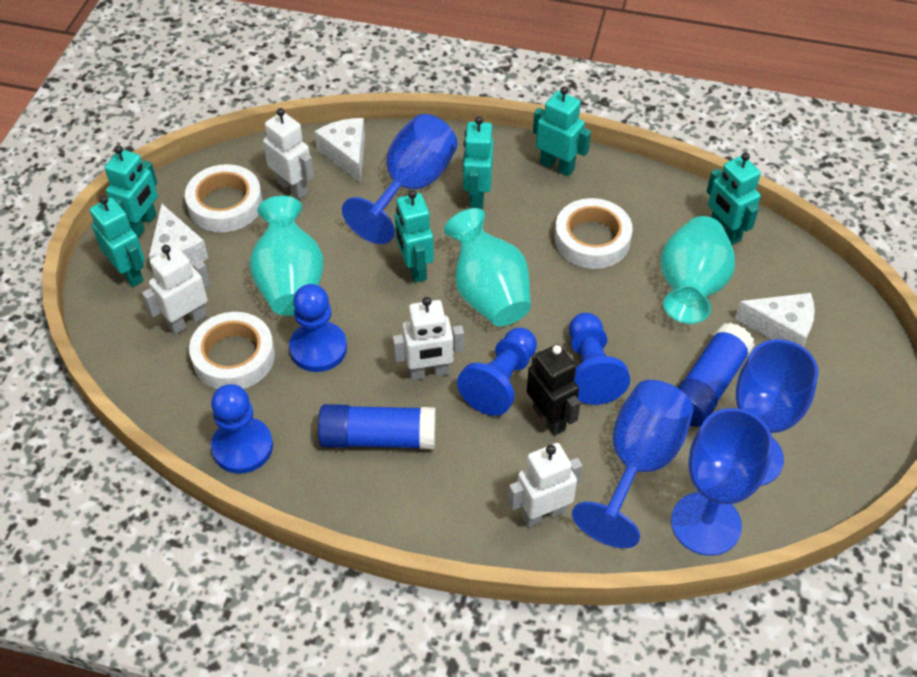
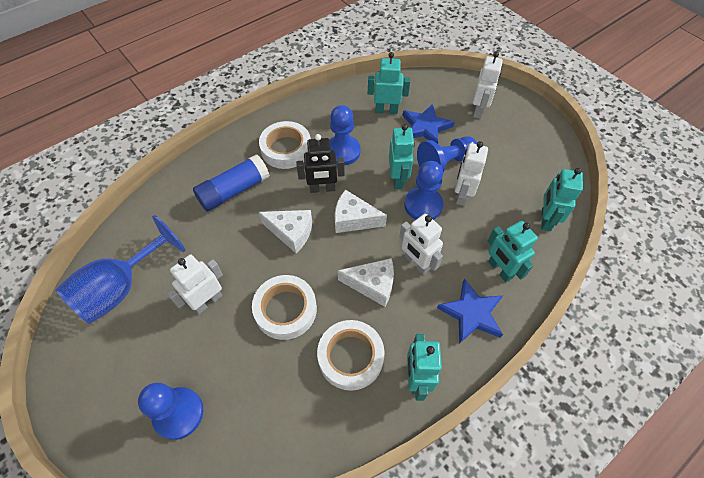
blue glue stick: 2 -> 1
blue goblet: 4 -> 1
blue star: 0 -> 2
turquoise robot: 6 -> 5
turquoise vase: 3 -> 0

